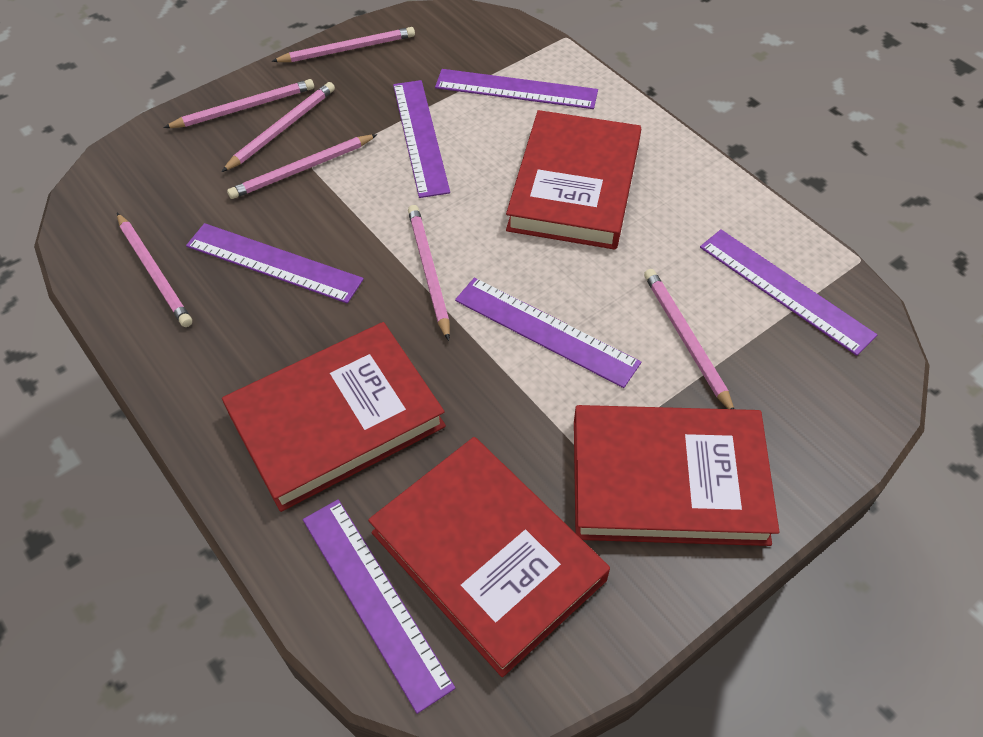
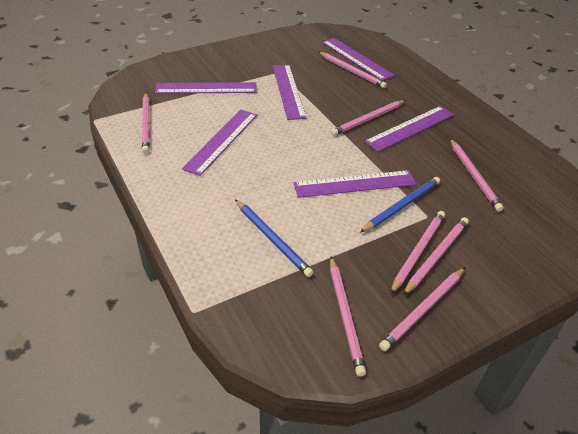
blue pencil: 0 -> 2
pink pencil: 7 -> 8
red book: 4 -> 0

